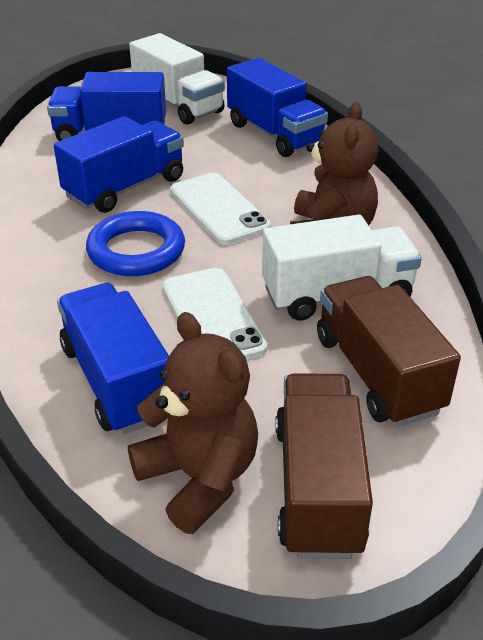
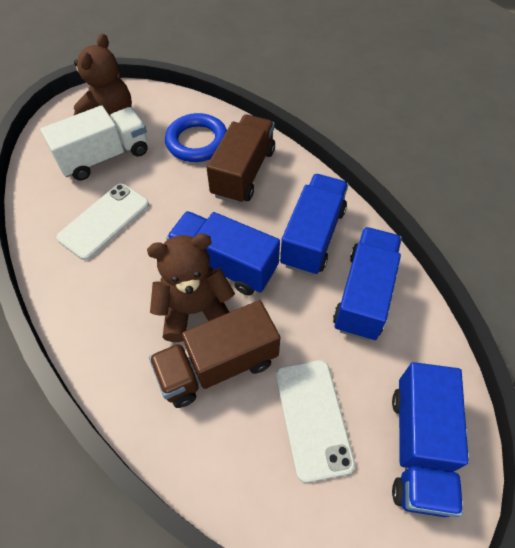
white truck: 2 -> 1

